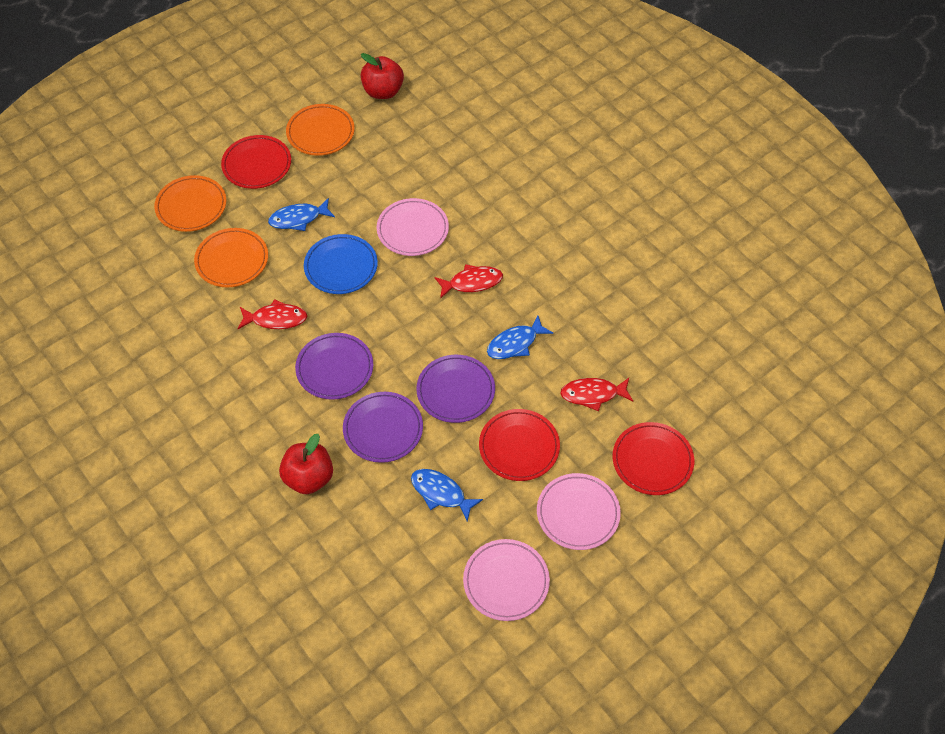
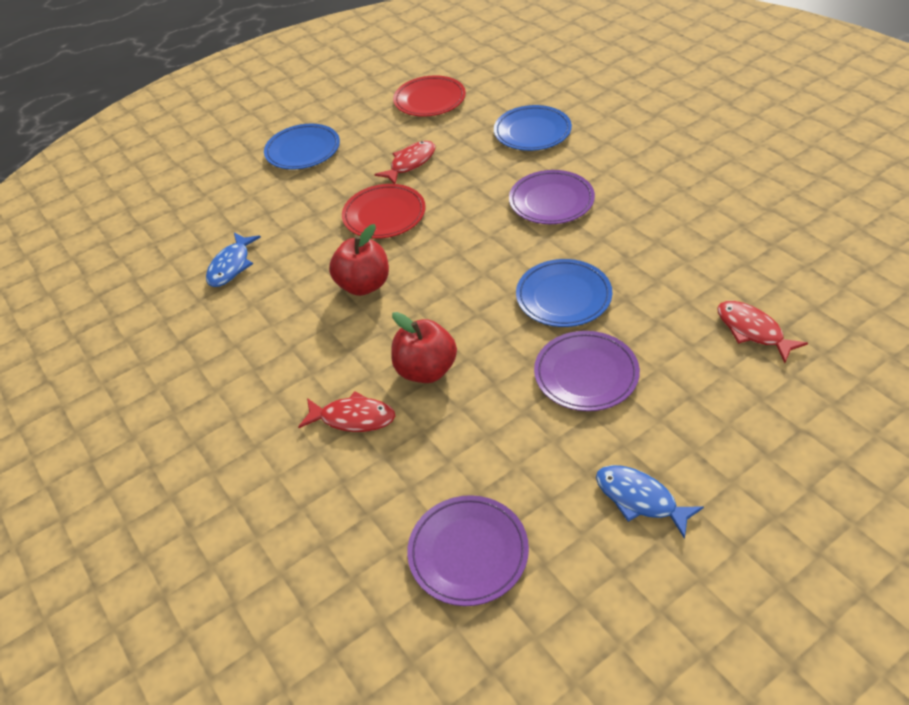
blue fish: 3 -> 2
blue plate: 1 -> 3
orange plate: 3 -> 0
pink plate: 3 -> 0
red plate: 3 -> 2

